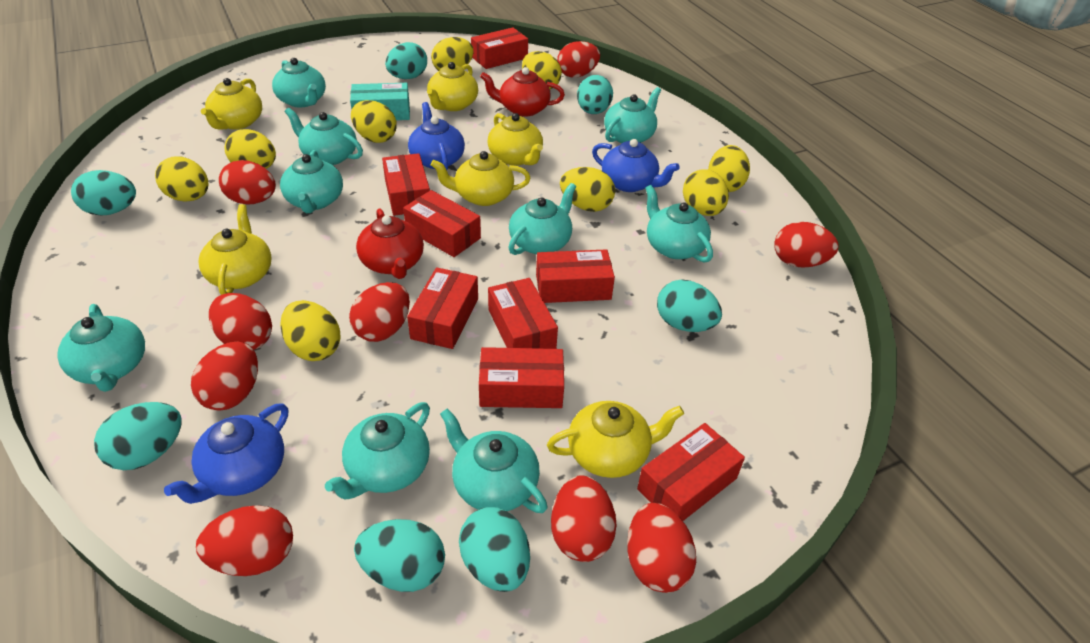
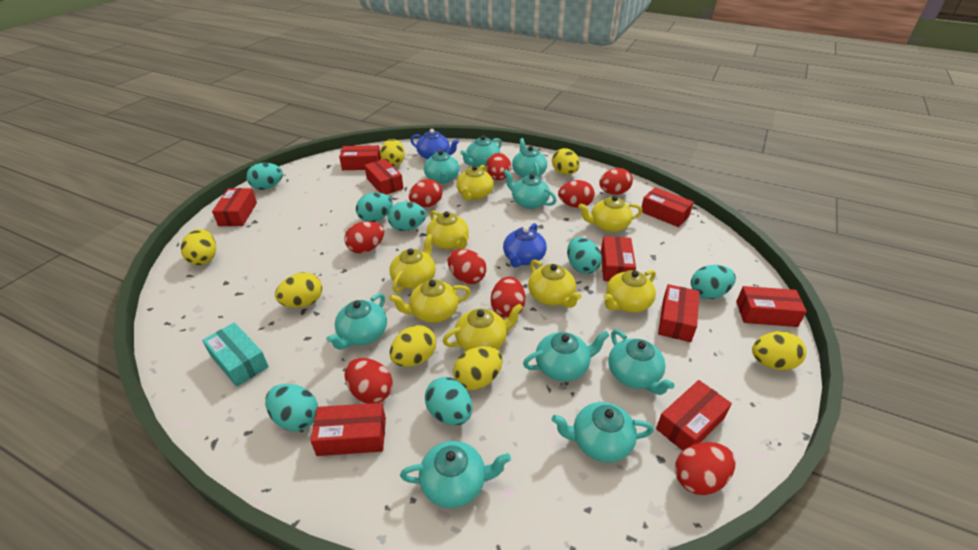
blue teapot: 3 -> 2
red box: 8 -> 9
red teapot: 2 -> 0
yellow egg: 9 -> 7
yellow teapot: 6 -> 8

